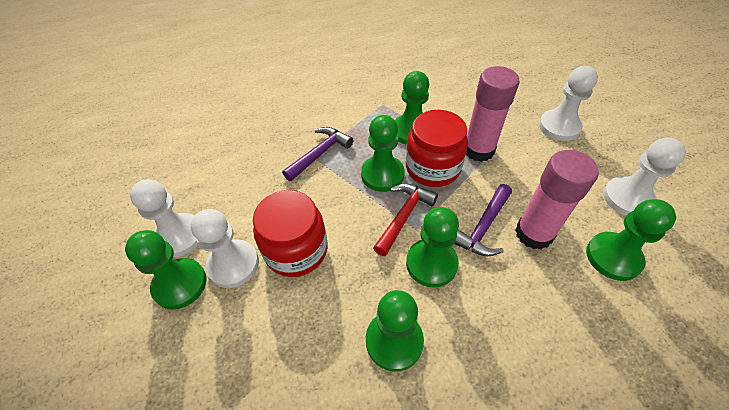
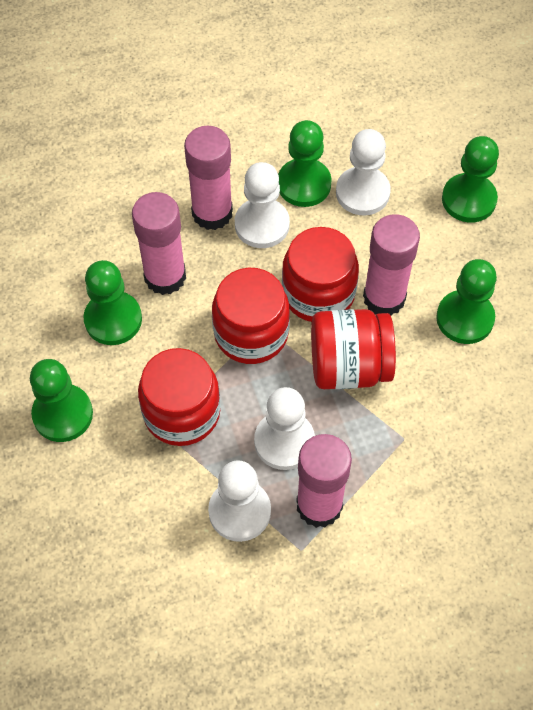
green pawn: 6 -> 5
pink glue stick: 2 -> 4
purple hammer: 2 -> 0
red hammer: 1 -> 0
red jar: 2 -> 4

